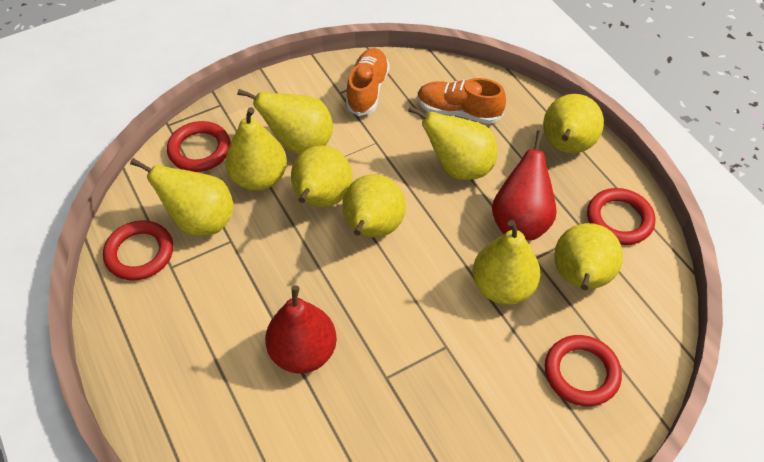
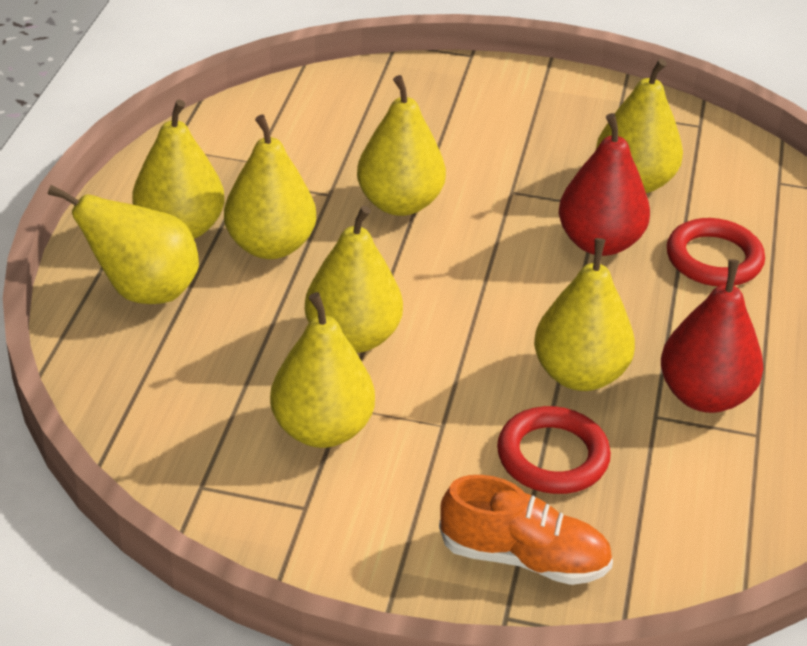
orange shoe: 2 -> 1
red ring: 4 -> 2
yellow pear: 9 -> 8

